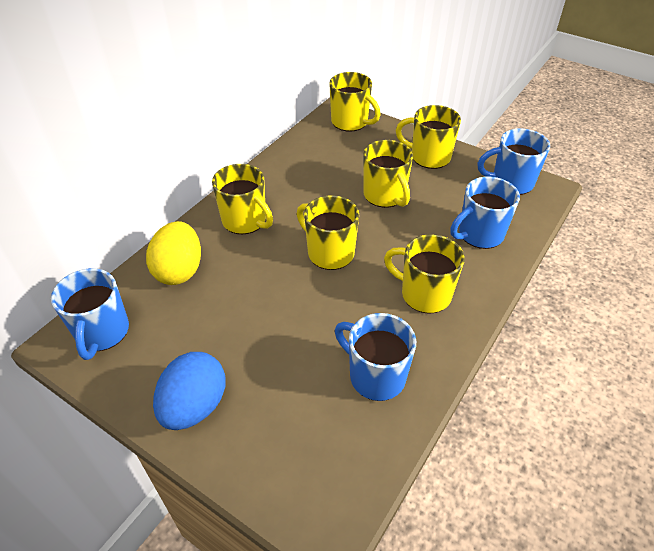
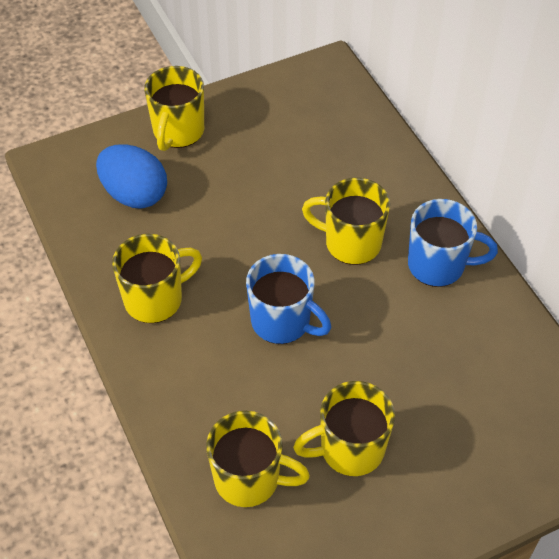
blue mug: 4 -> 2
yellow egg: 1 -> 0
yellow mug: 6 -> 5

